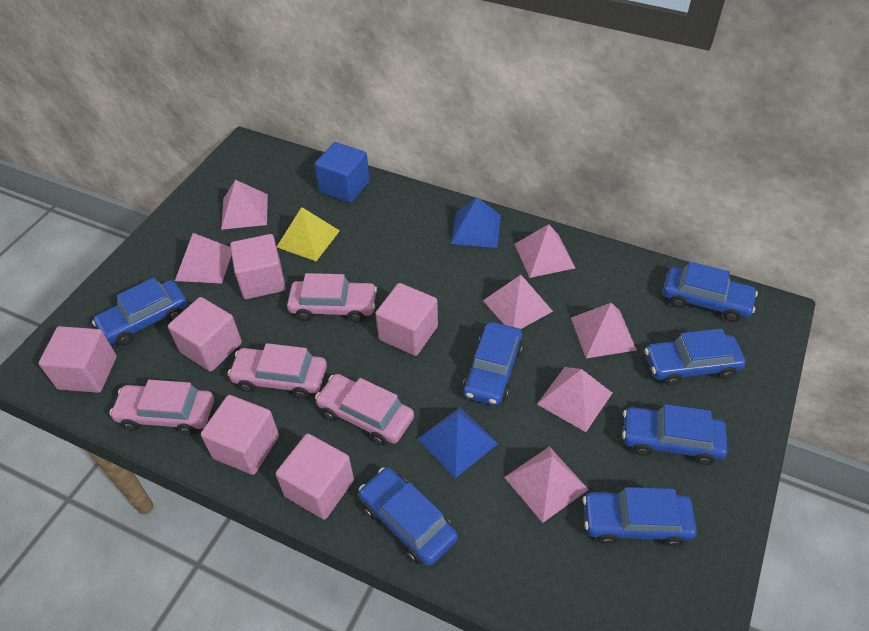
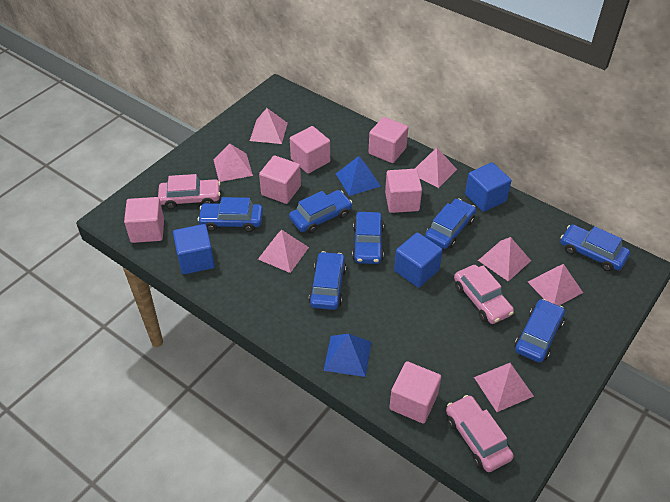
blue cube: 1 -> 3
pink car: 4 -> 3
yellow pyramid: 1 -> 0

